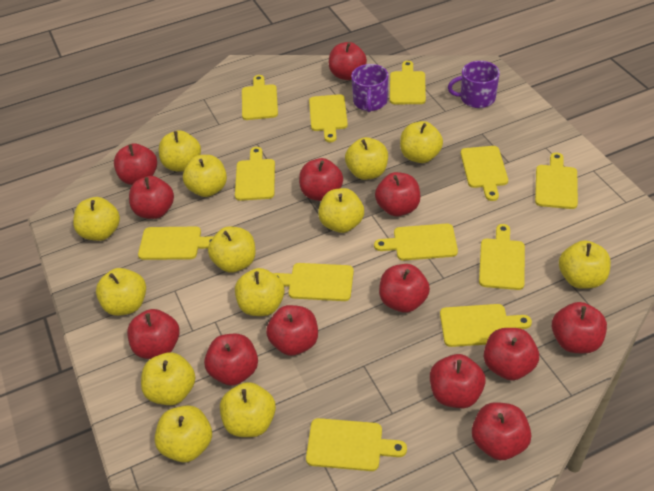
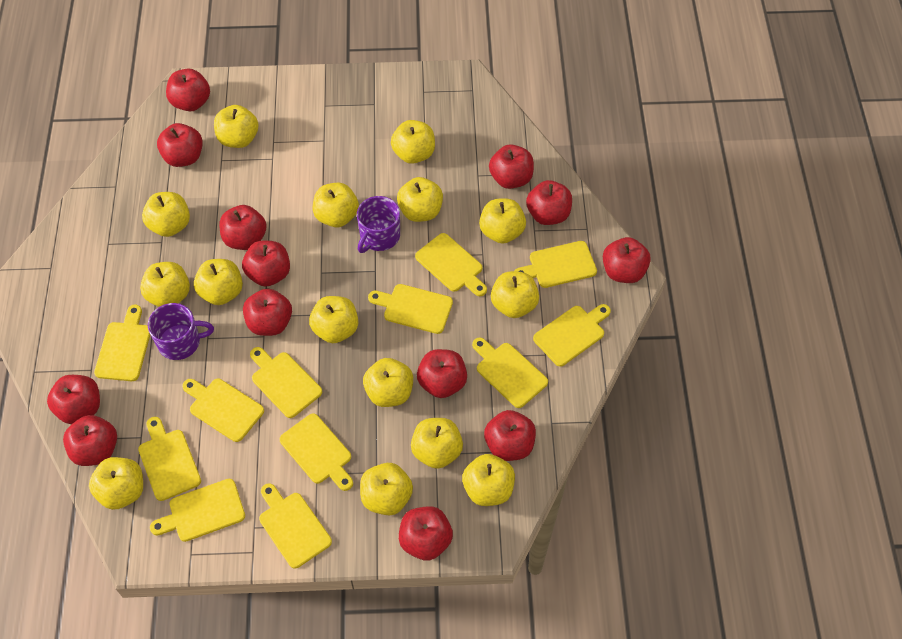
yellow apple: 13 -> 15

